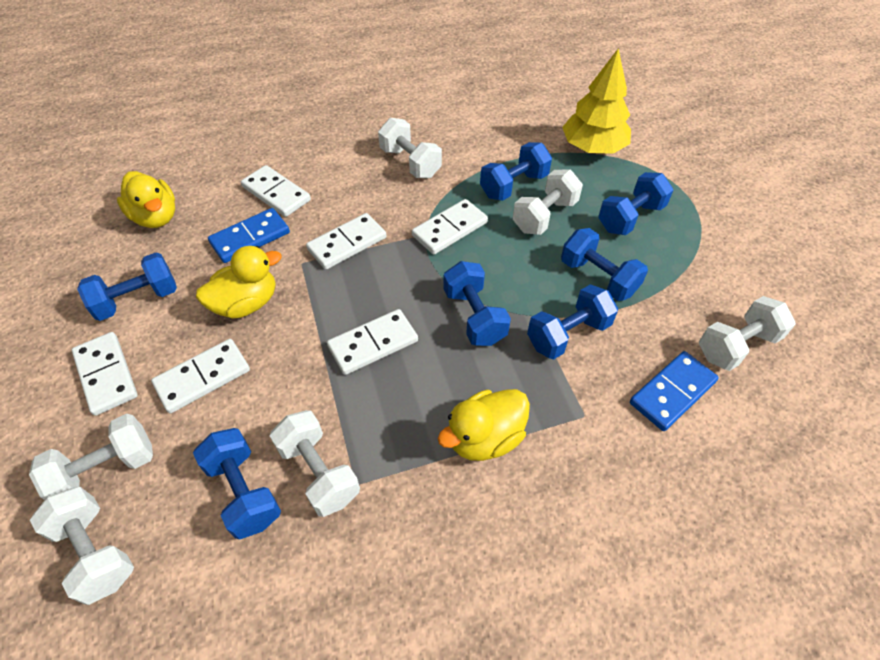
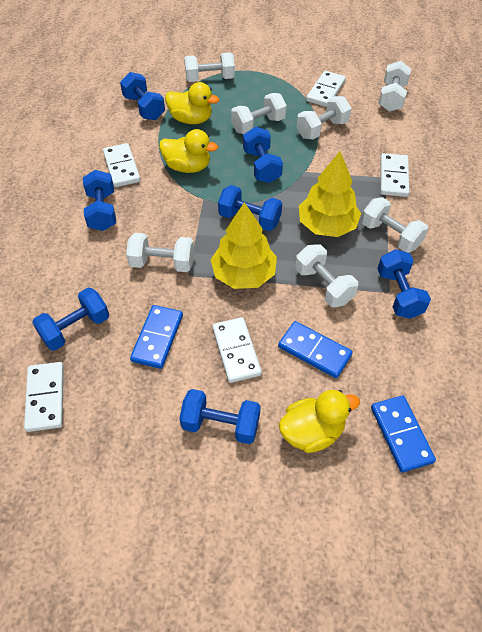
blue domino: 2 -> 3
white domino: 6 -> 5
white dumbbell: 6 -> 7
yellow tree: 1 -> 2

